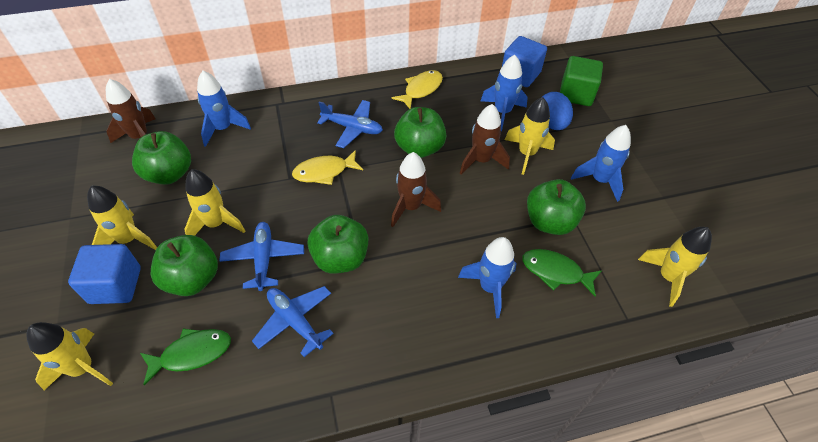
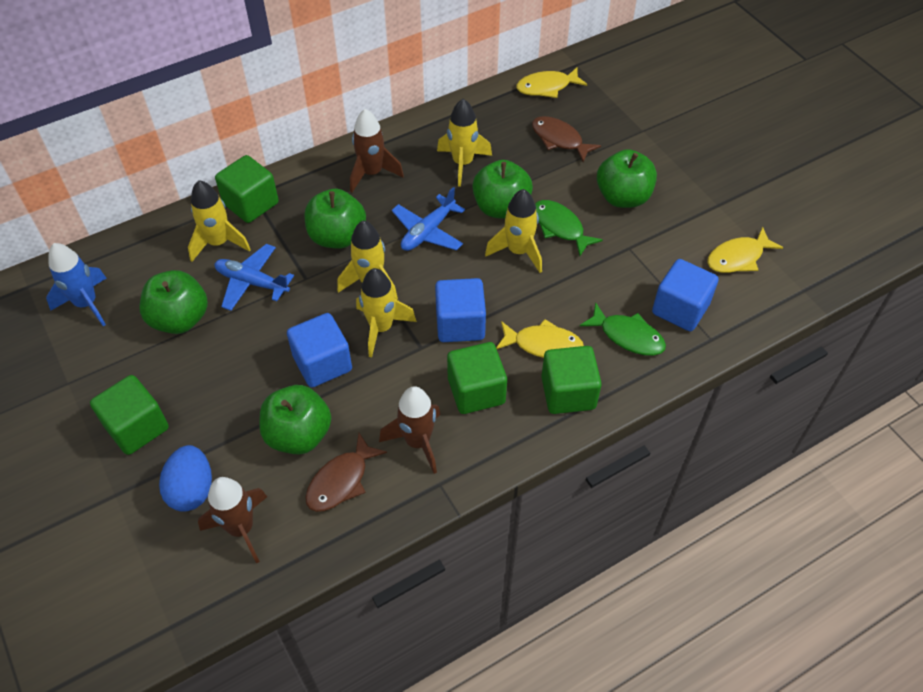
blue cube: 2 -> 3
blue plane: 3 -> 2
blue rocket: 4 -> 1
brown fish: 0 -> 2
green cube: 1 -> 4
yellow fish: 2 -> 3

